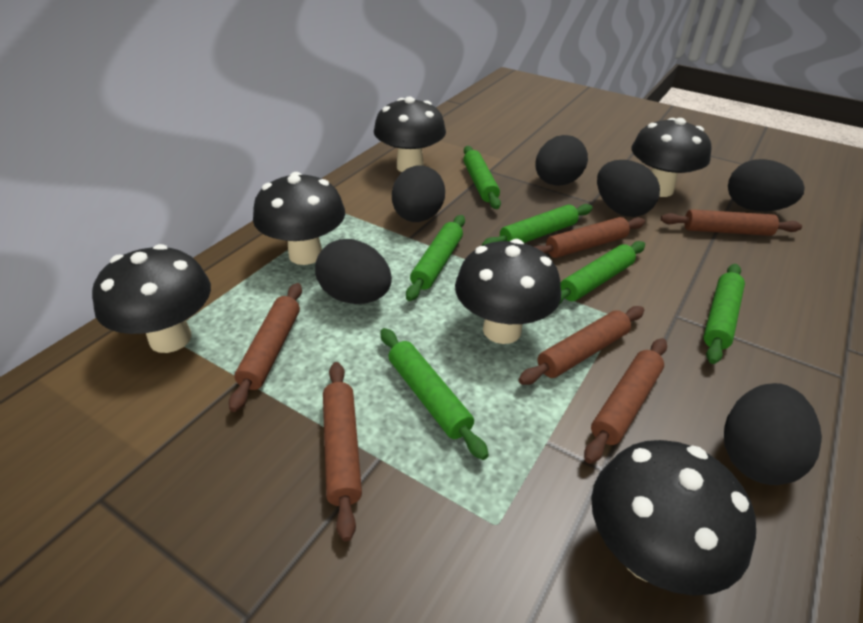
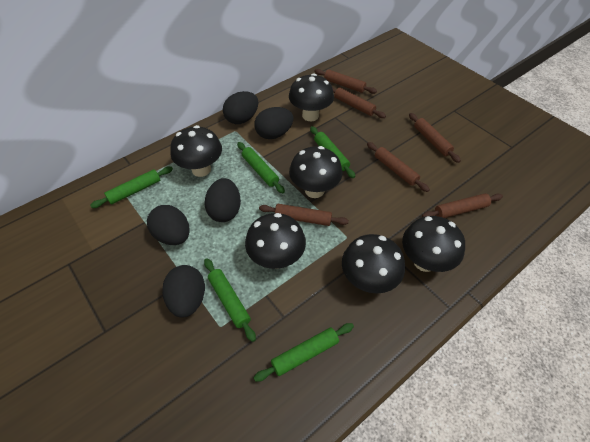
black egg: 6 -> 5
green rolling pin: 6 -> 5

